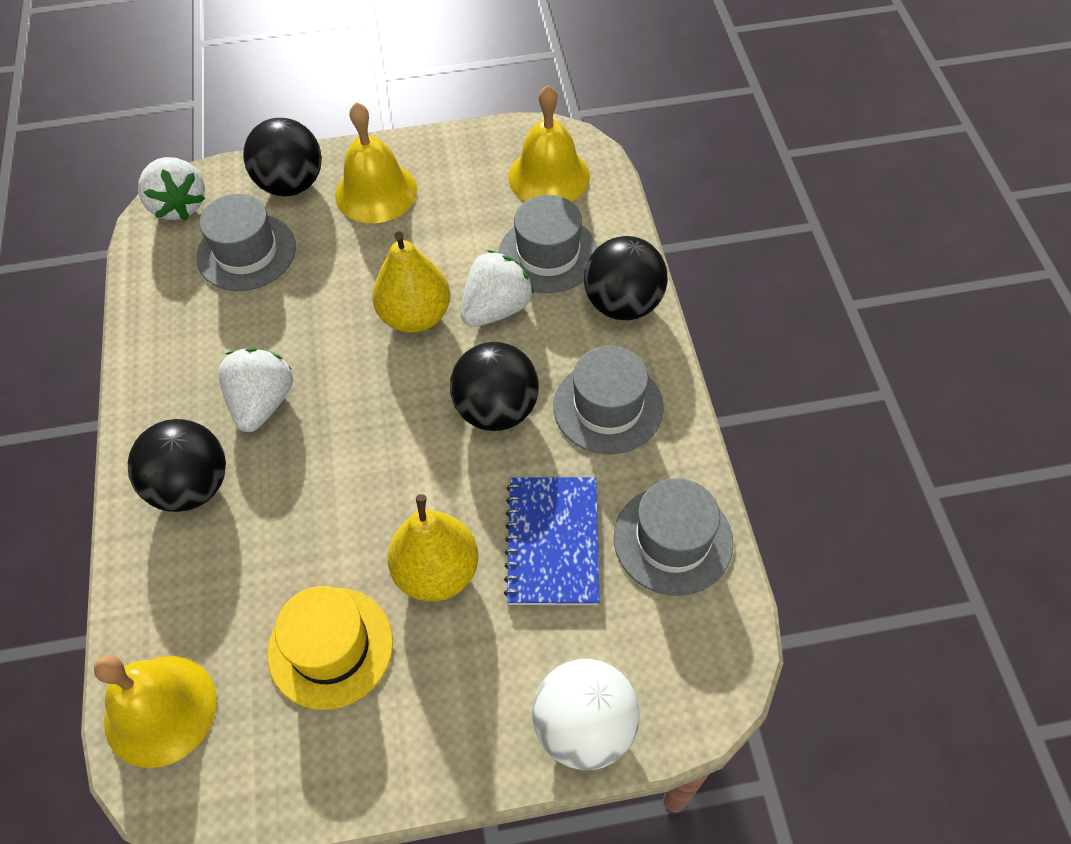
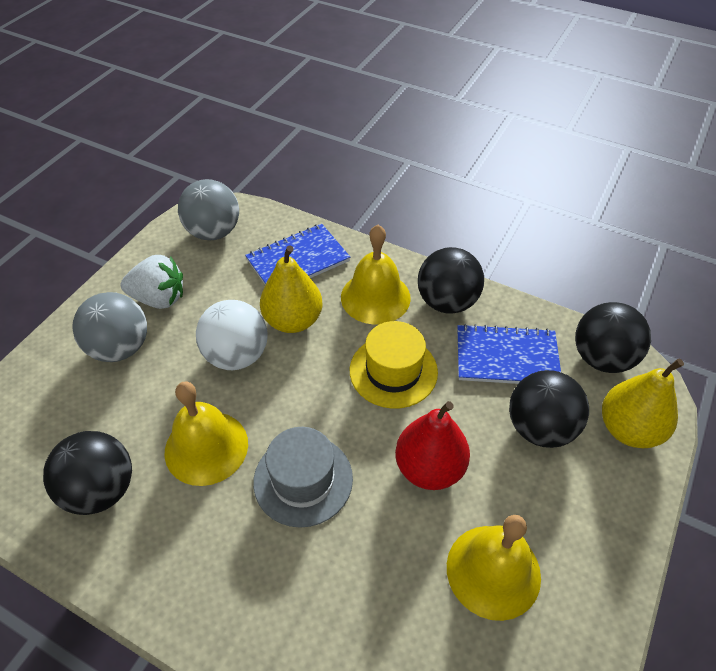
blue notebook: 1 -> 2
grey ball: 0 -> 2
grey hat: 4 -> 1
red pear: 0 -> 1
white strawberry: 3 -> 1

